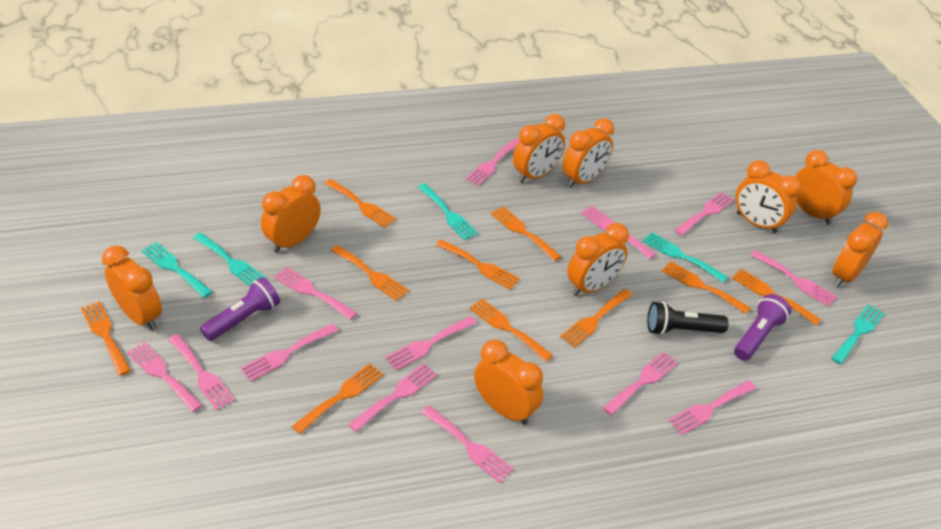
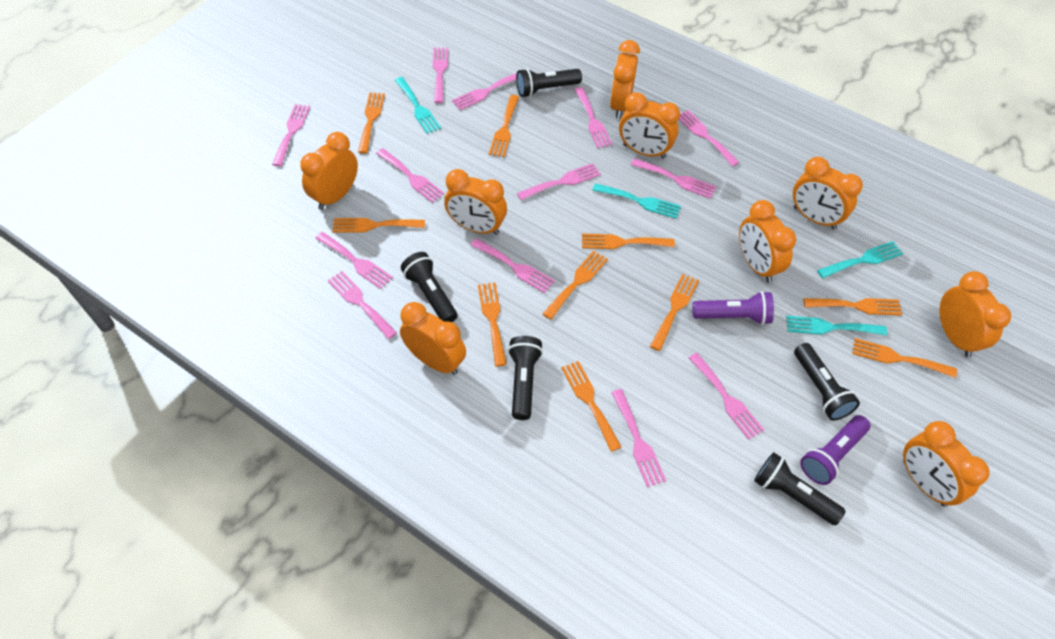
black flashlight: 1 -> 5
turquoise fork: 5 -> 4

